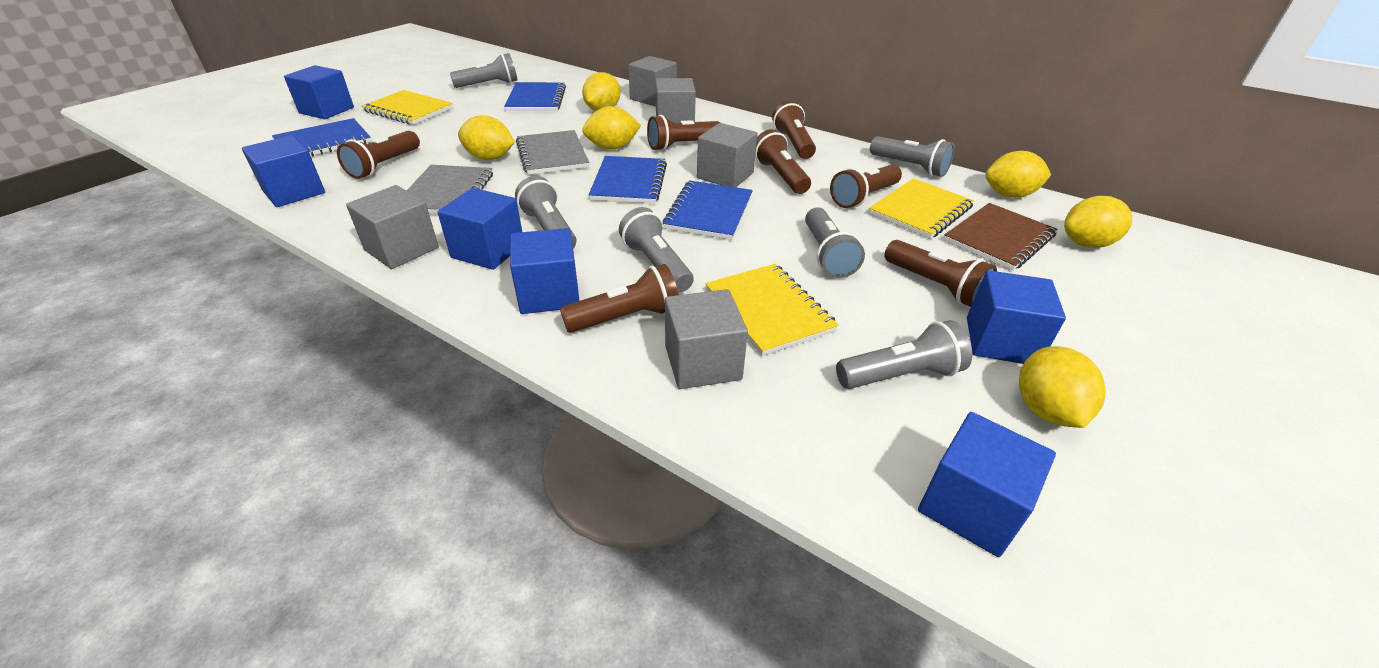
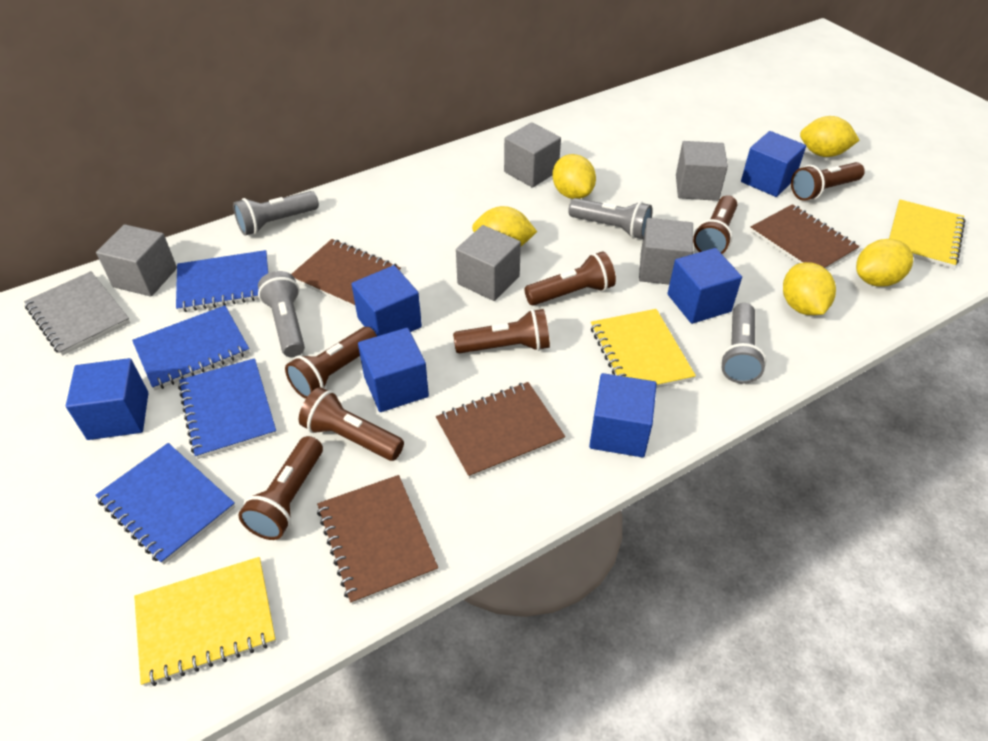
brown notebook: 1 -> 4
grey flashlight: 6 -> 4
grey notebook: 2 -> 1
yellow lemon: 6 -> 5

